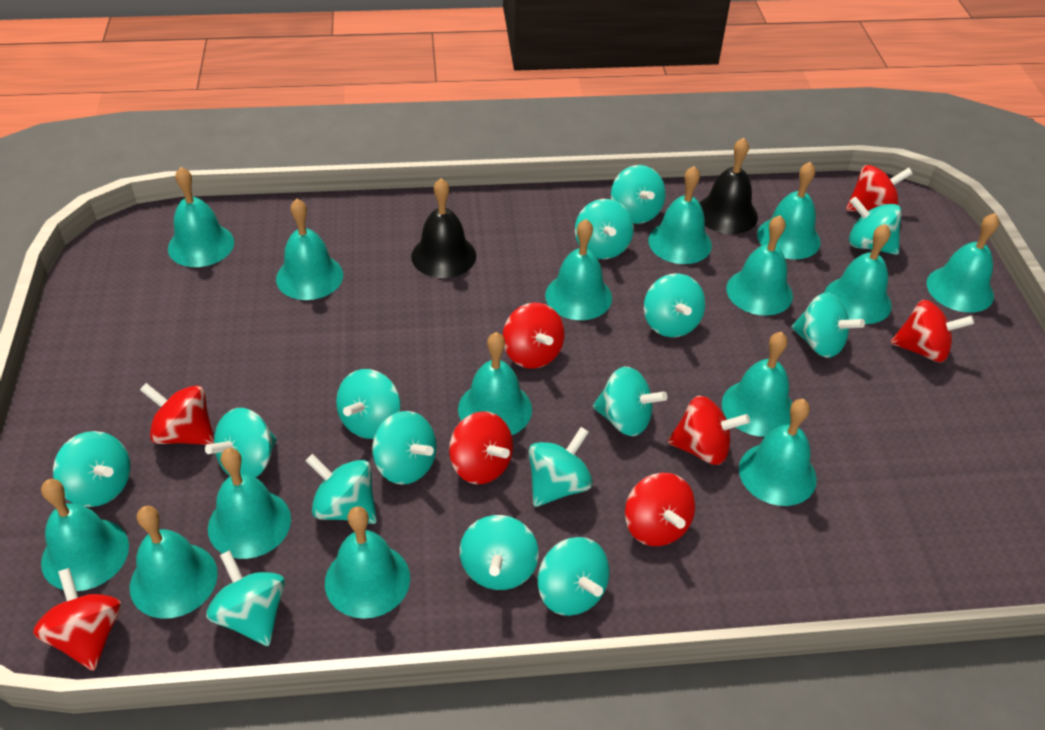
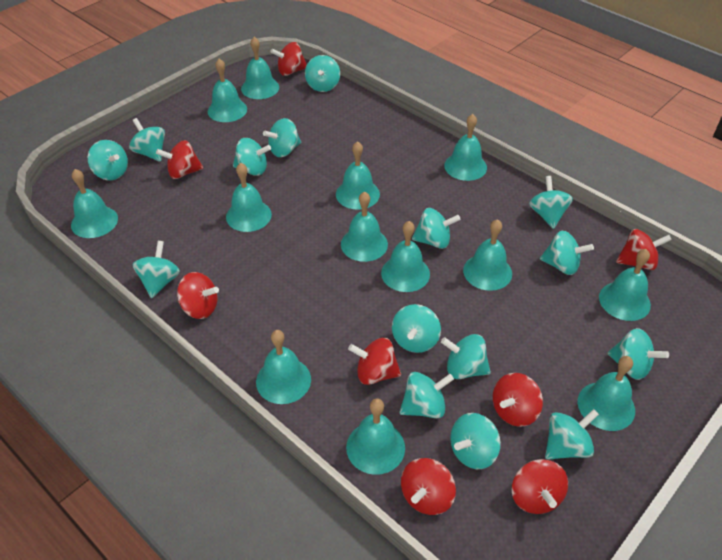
black bell: 2 -> 0
turquoise bell: 15 -> 13

